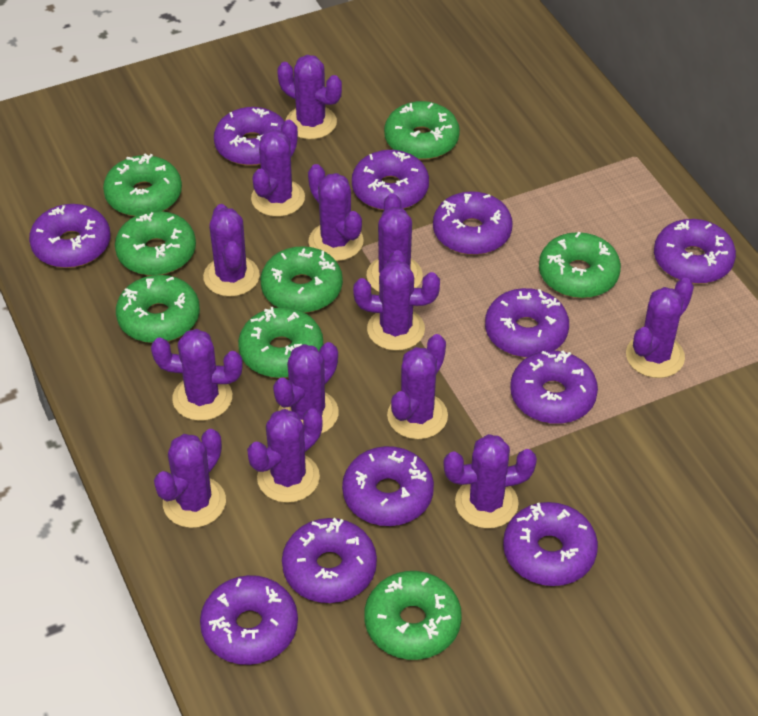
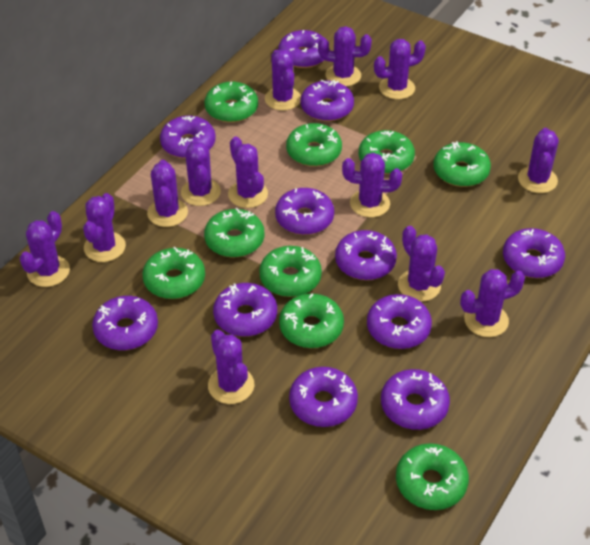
green donut: 8 -> 9

